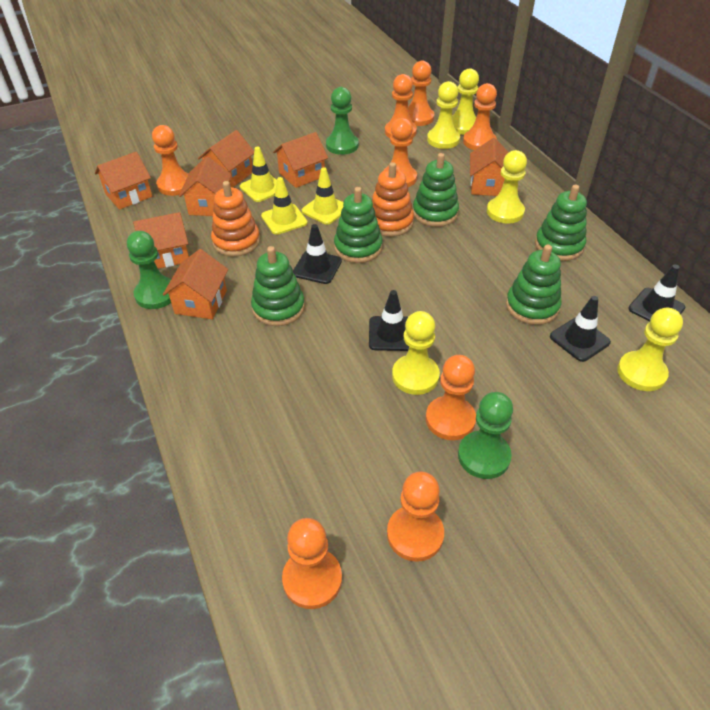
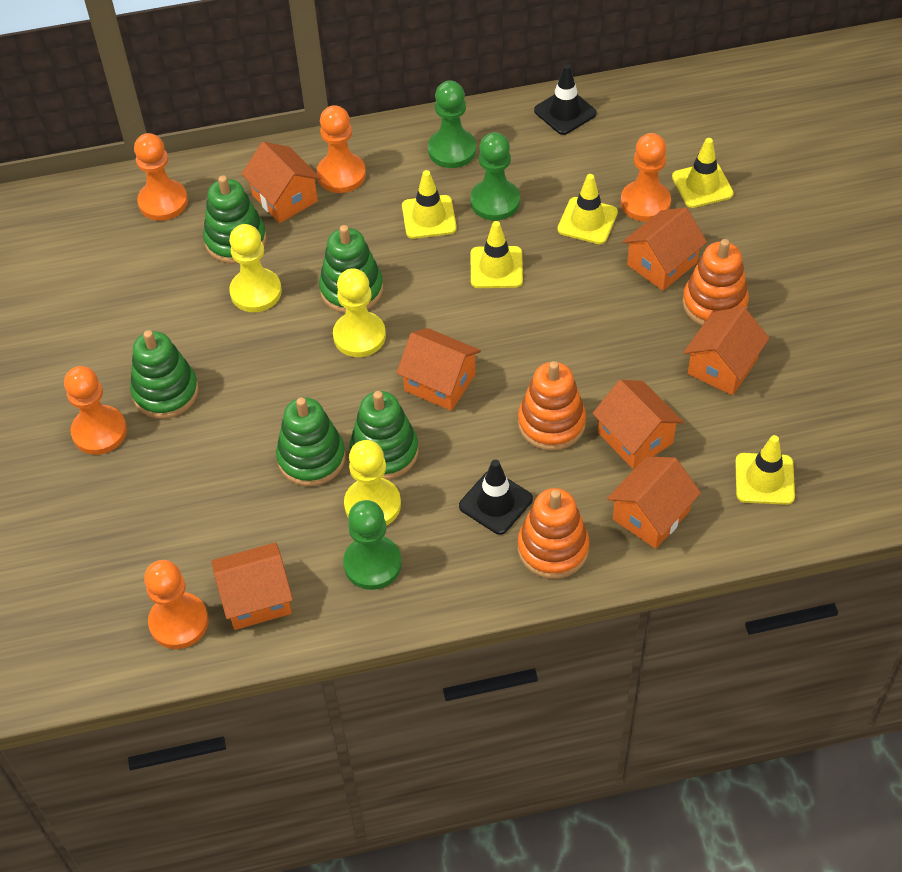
black traffic cone: 4 -> 2
orange pawn: 8 -> 5
orange stacking toy: 2 -> 3
yellow pawn: 5 -> 3
yellow traffic cone: 3 -> 5

